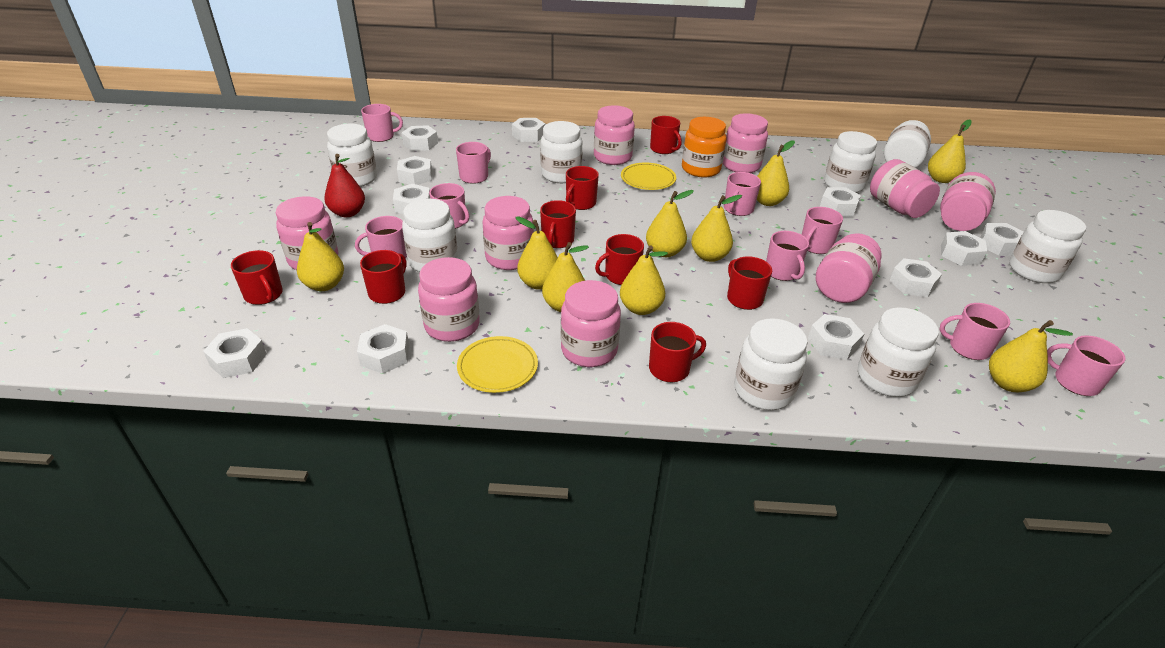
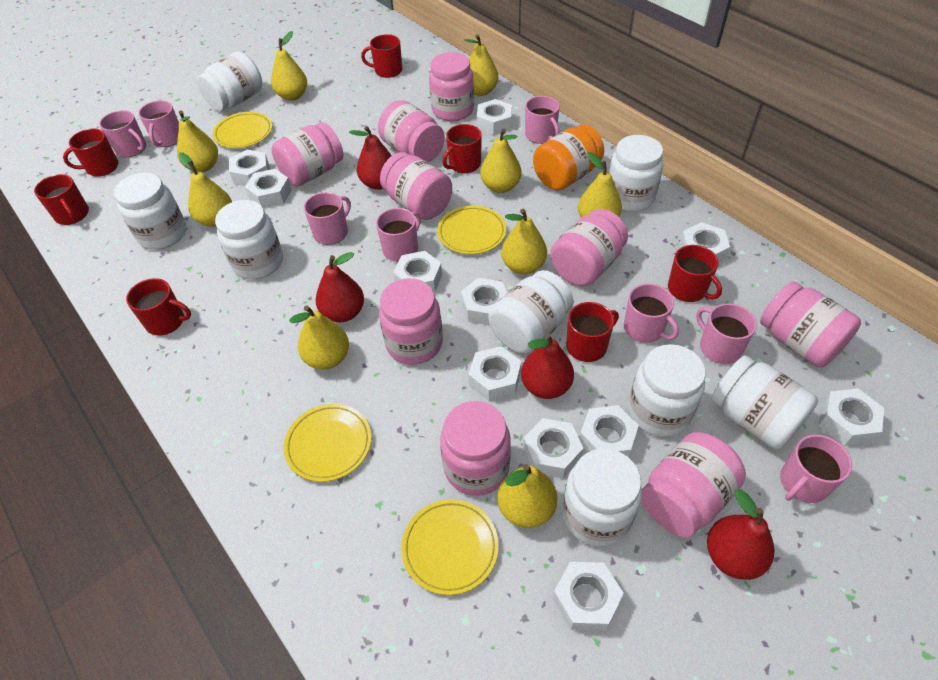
pink mug: 9 -> 8
red mug: 8 -> 7
red pear: 1 -> 4
yellow plate: 2 -> 4

